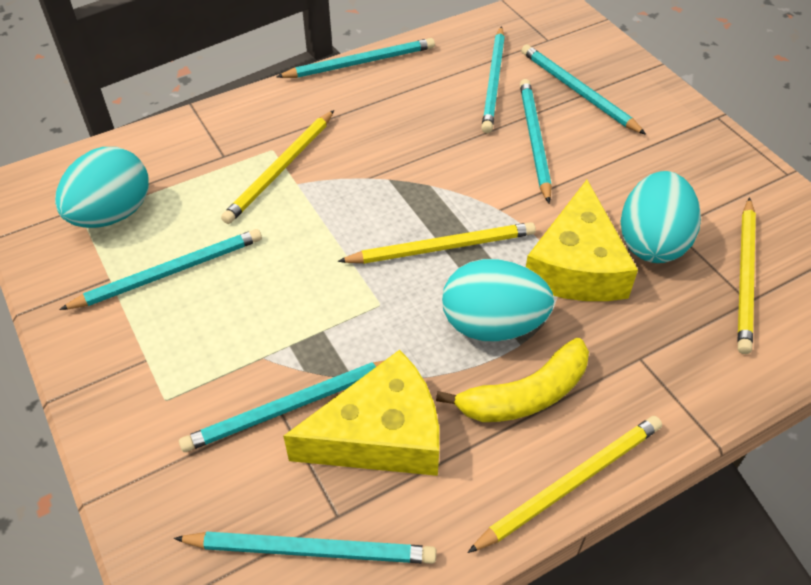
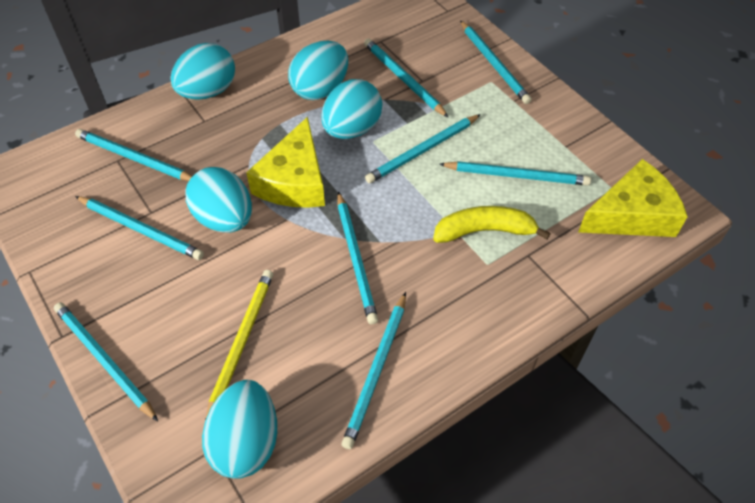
turquoise egg: 3 -> 5
turquoise pencil: 7 -> 9
yellow pencil: 4 -> 1

